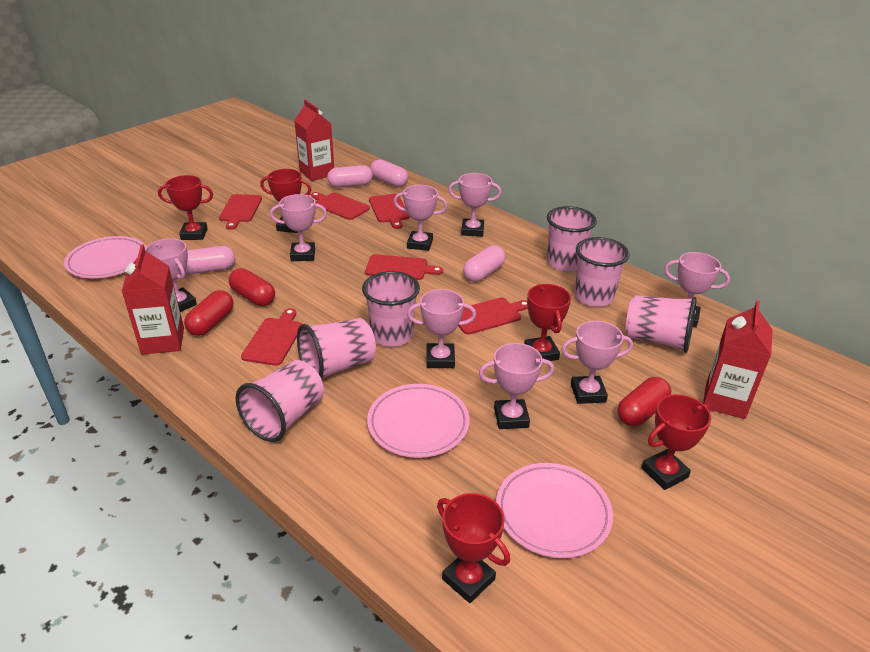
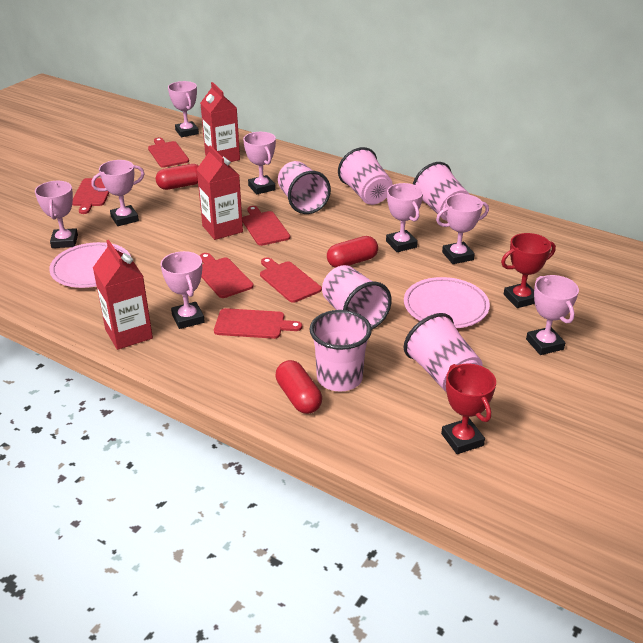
pink capsule: 4 -> 0
pink plate: 3 -> 2
red trophy: 5 -> 2

